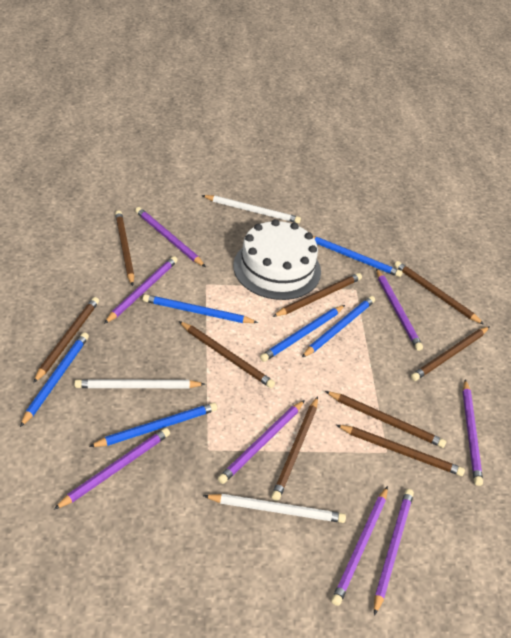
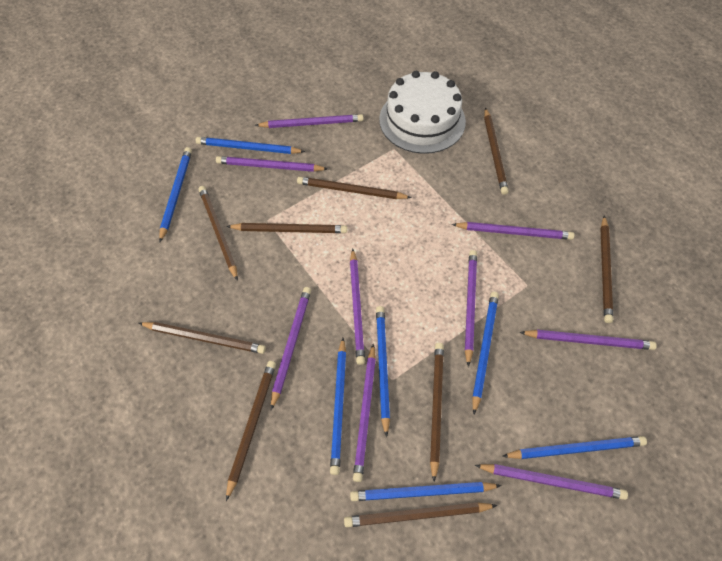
blue pencil: 6 -> 7
purple pencil: 8 -> 9
white pencil: 3 -> 0

